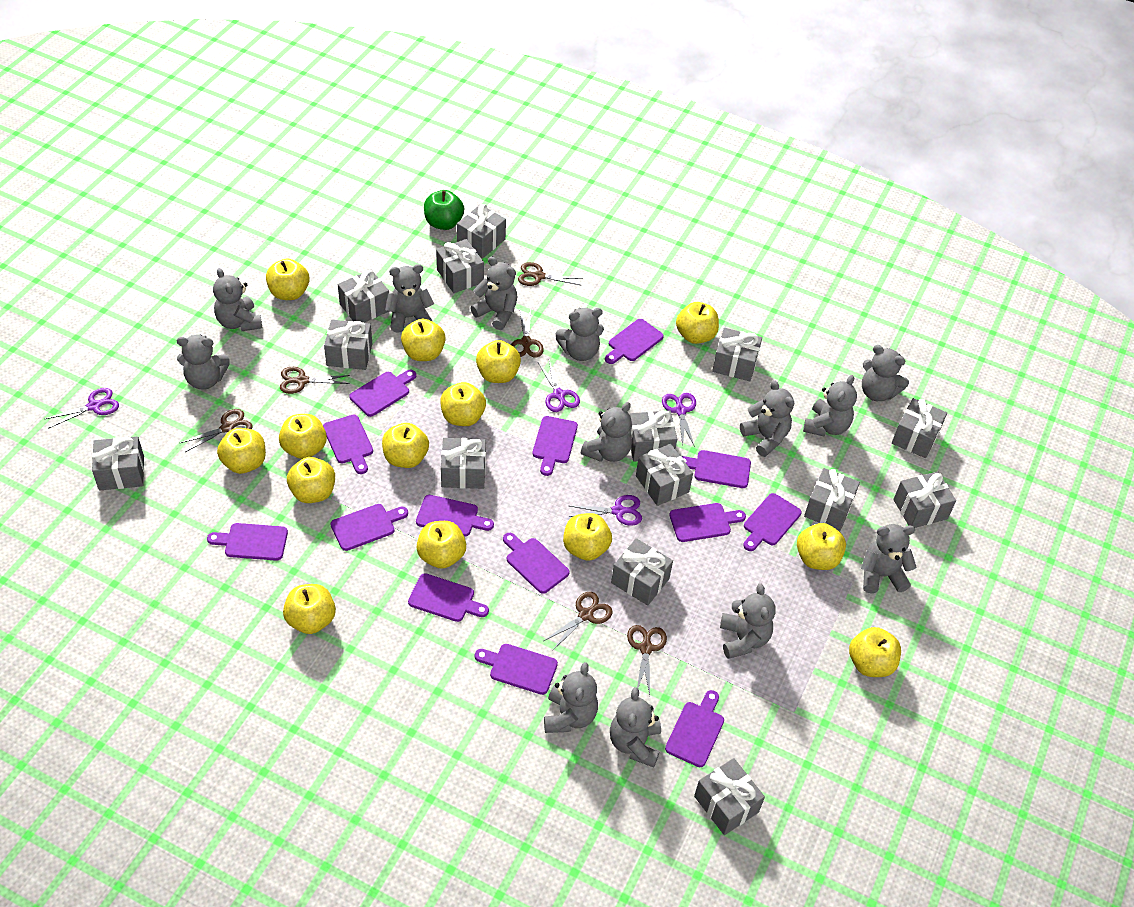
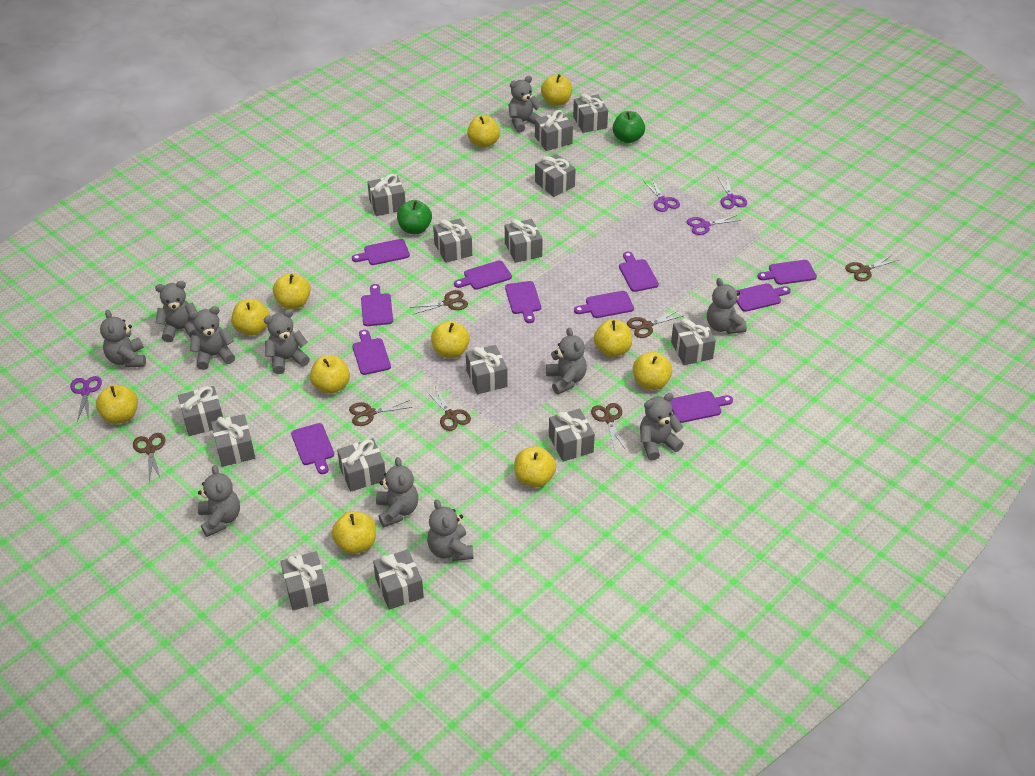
brown scissors: 6 -> 7
green apple: 1 -> 2
grey teddy bear: 13 -> 11
purple cutting board: 14 -> 11
yellow apple: 14 -> 11

